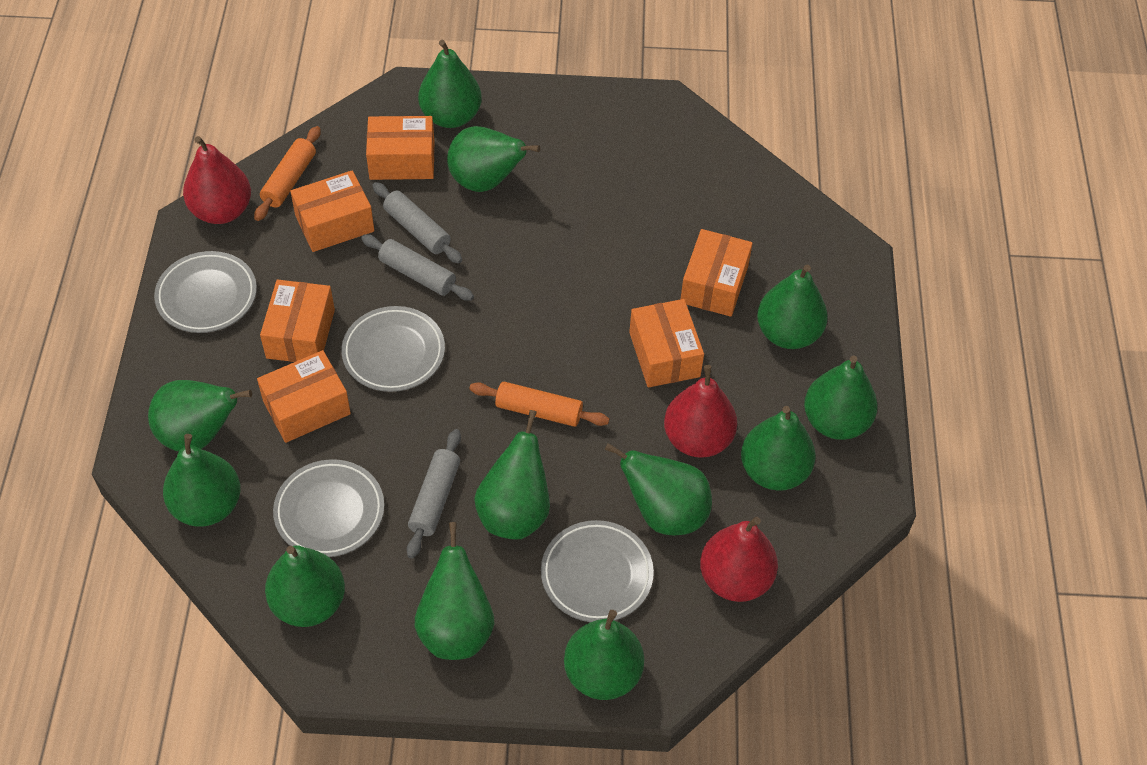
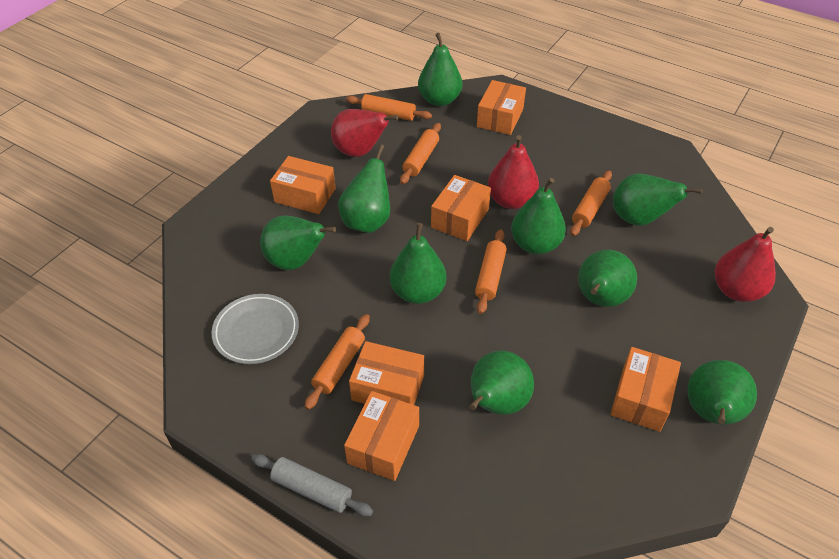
green pear: 12 -> 9
grey plate: 4 -> 1
grey rolling pin: 3 -> 1
orange rolling pin: 2 -> 5

